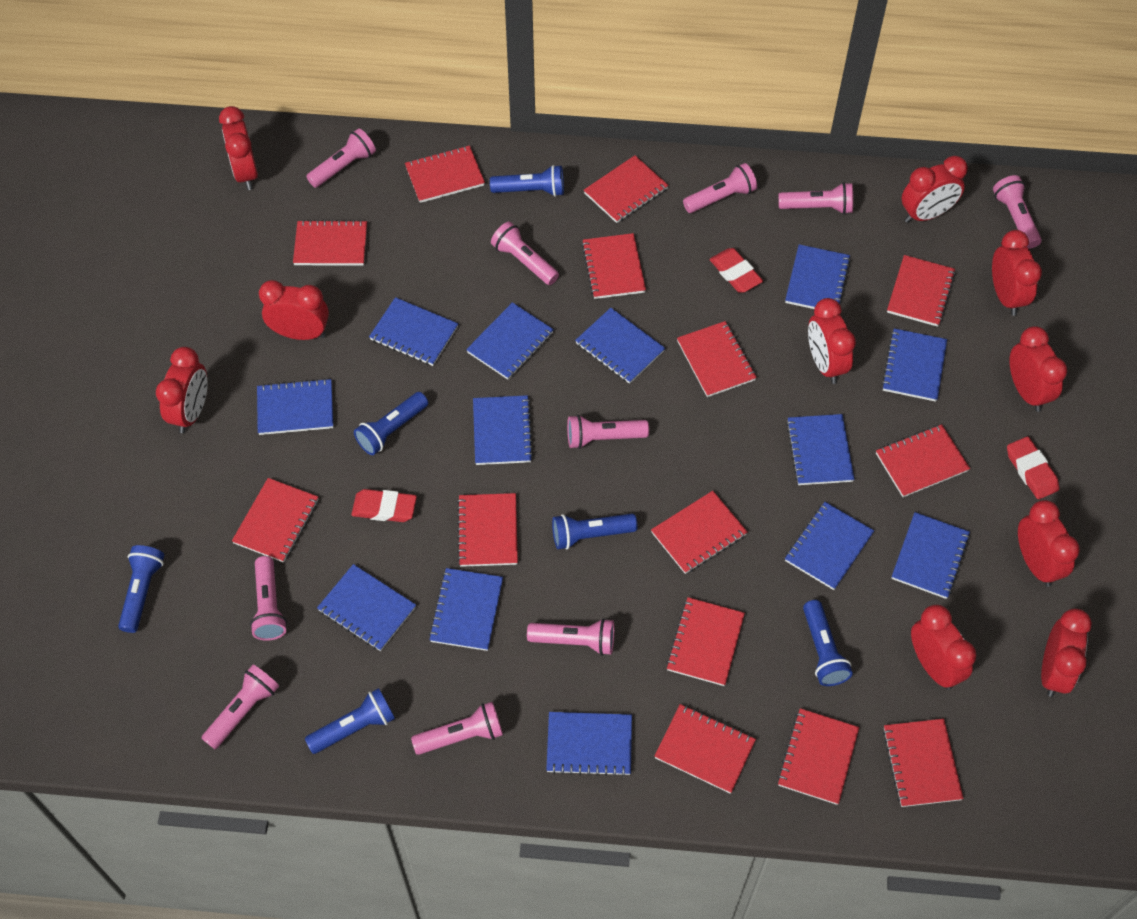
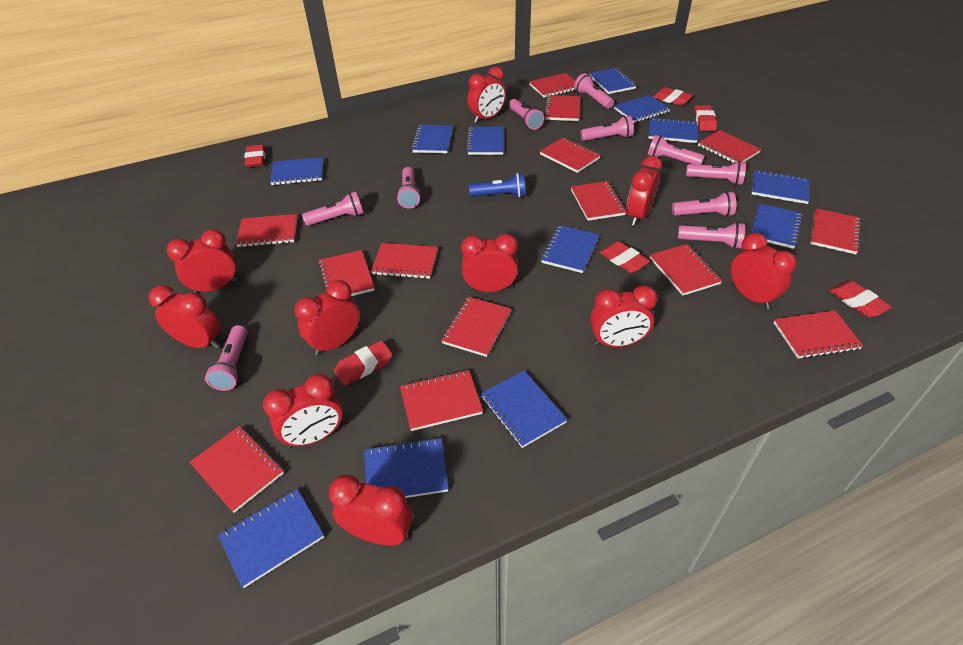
blue flashlight: 6 -> 1
blue notebook: 13 -> 12
red eraser: 3 -> 6

